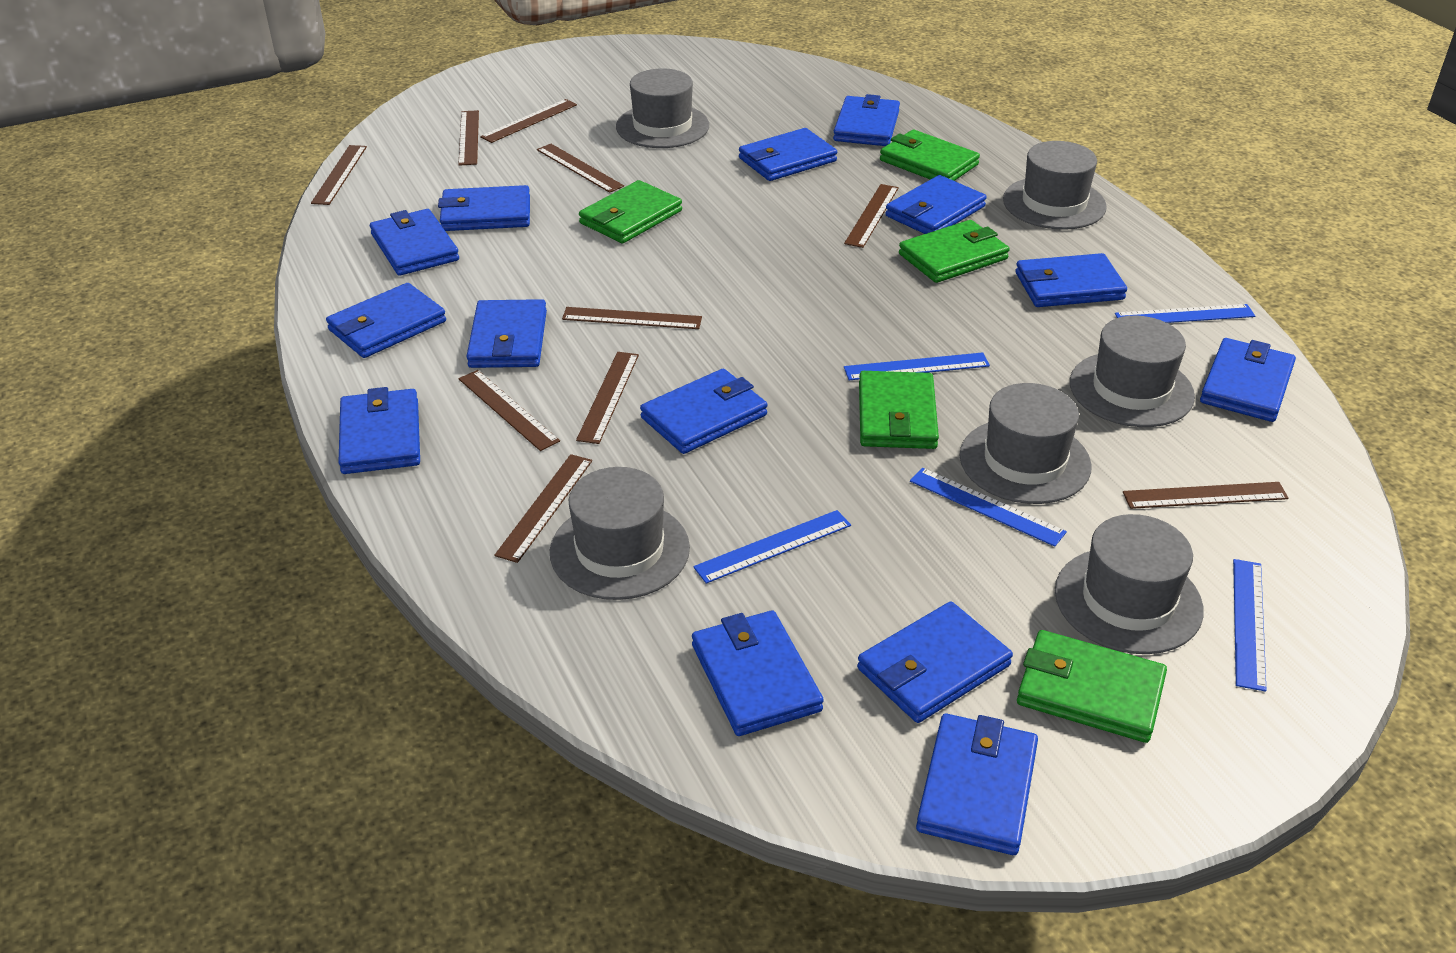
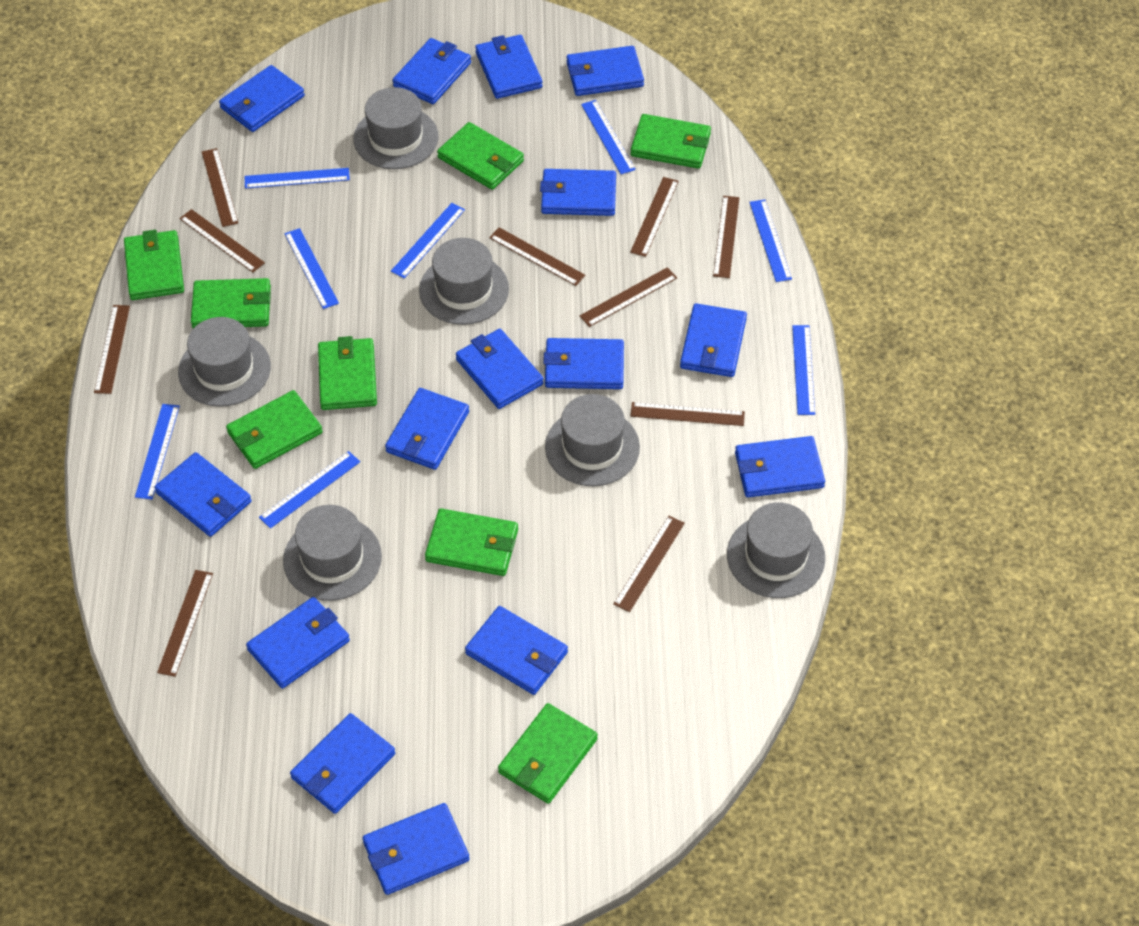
blue ruler: 5 -> 8
blue wallet: 14 -> 15
green wallet: 5 -> 8

